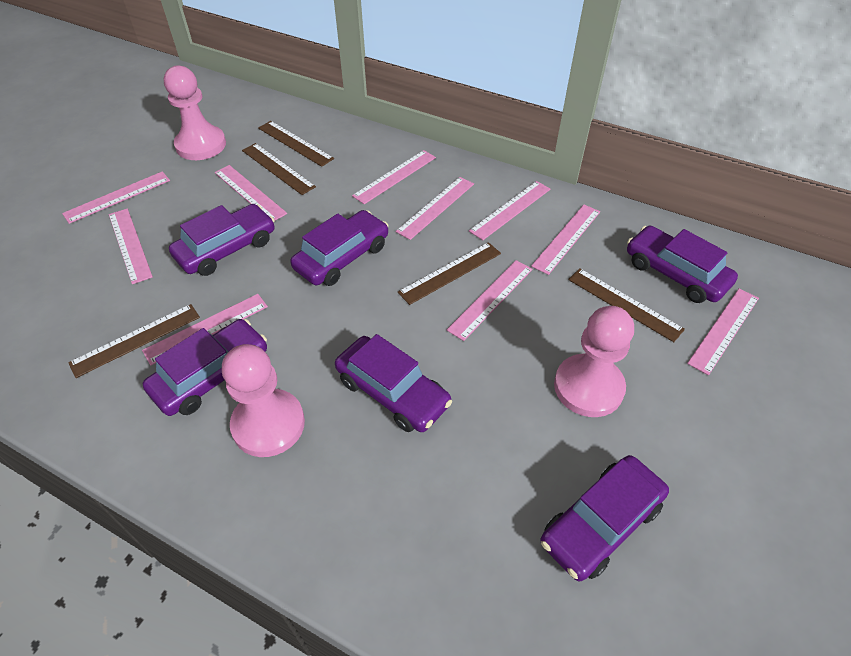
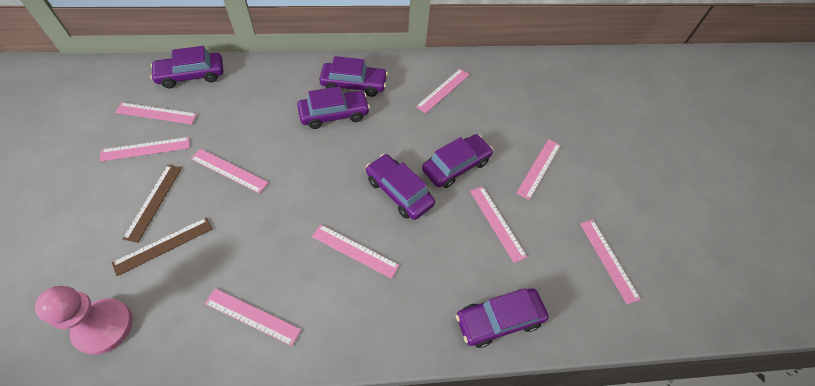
brown ruler: 5 -> 2
pink pawn: 3 -> 1
pink ruler: 10 -> 9

